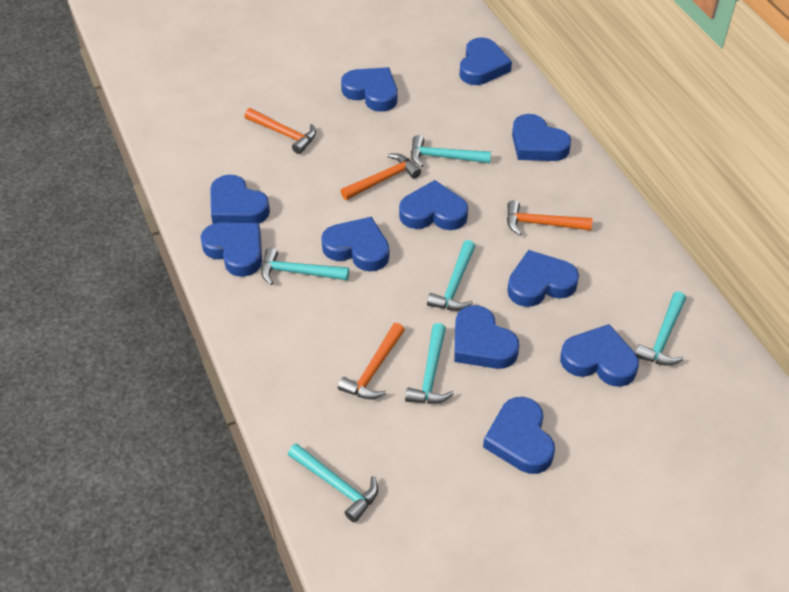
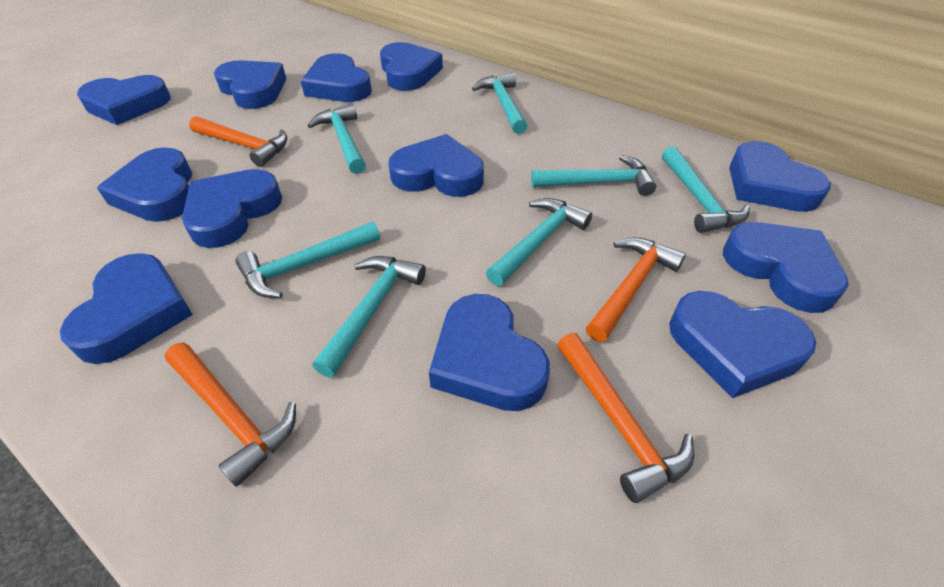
blue heart: 11 -> 12
turquoise hammer: 6 -> 7

